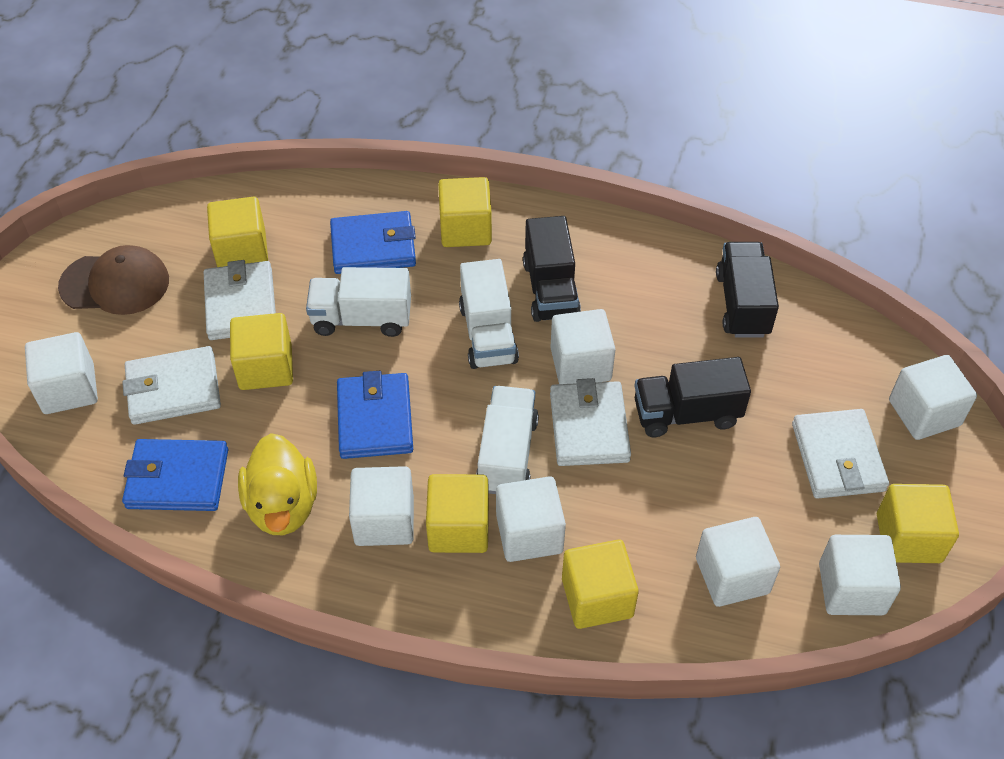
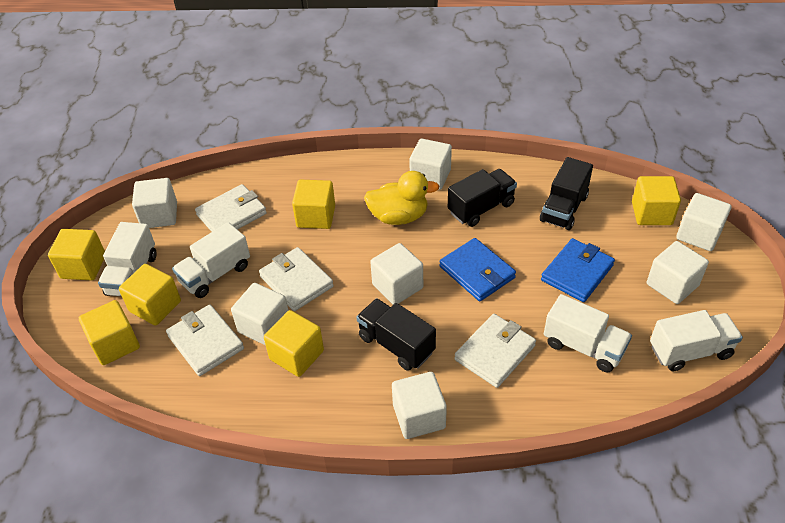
blue wallet: 3 -> 2
brown cap: 1 -> 0
white truck: 3 -> 4

